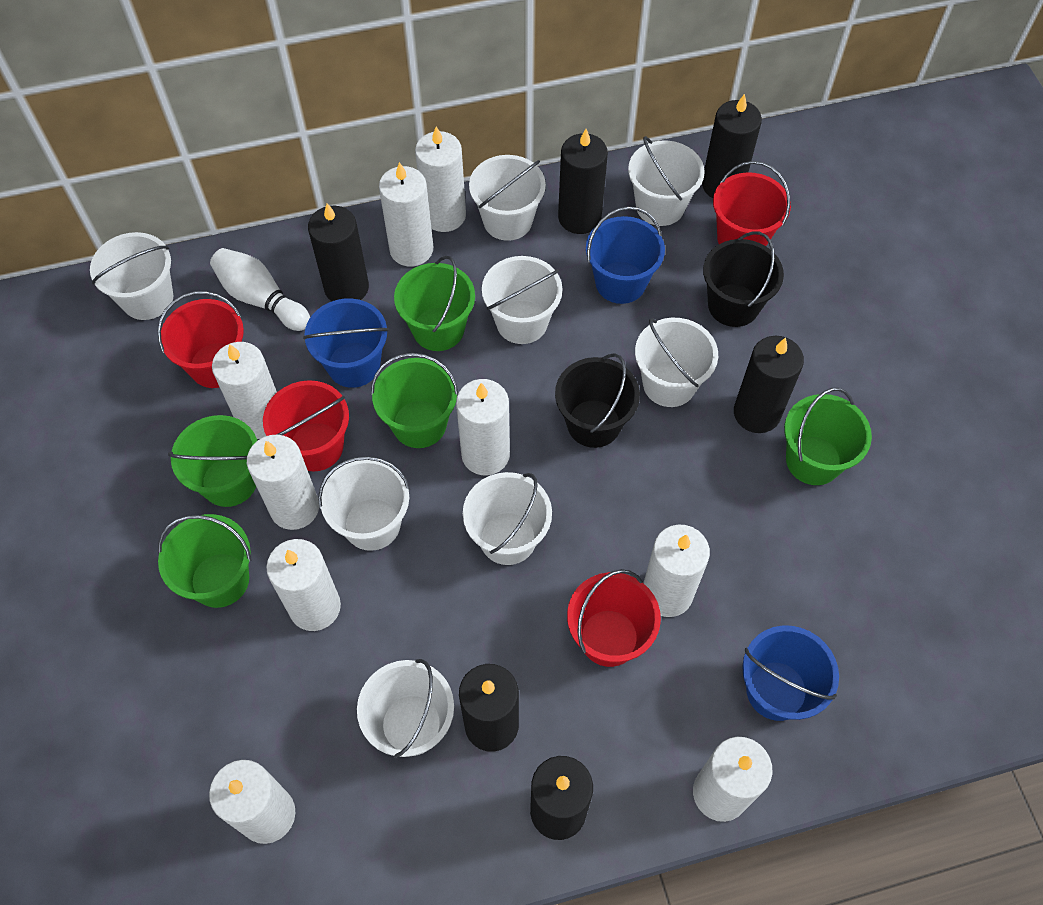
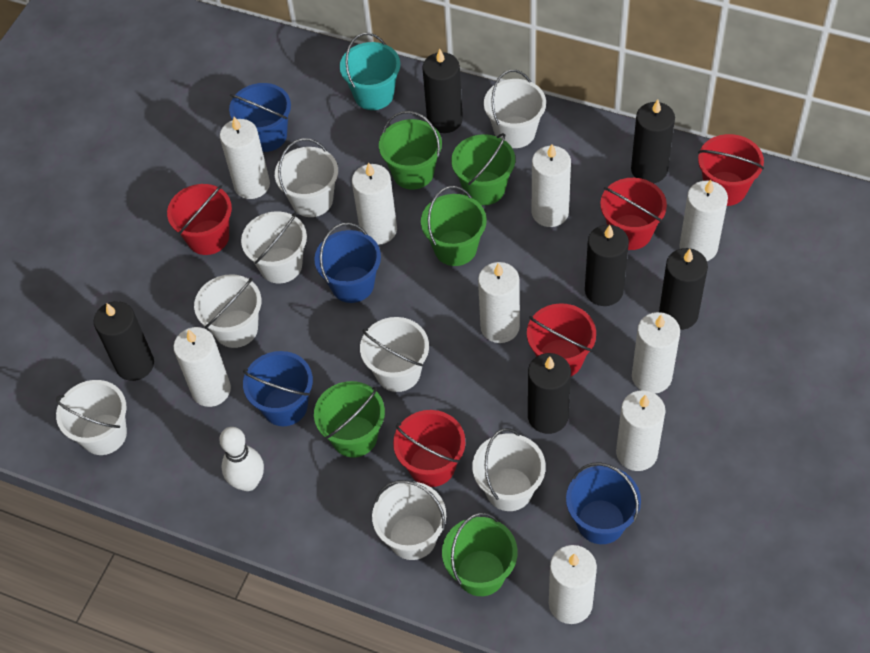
black bucket: 2 -> 0
blue bucket: 3 -> 4
red bucket: 4 -> 5
turquoise bucket: 0 -> 1

